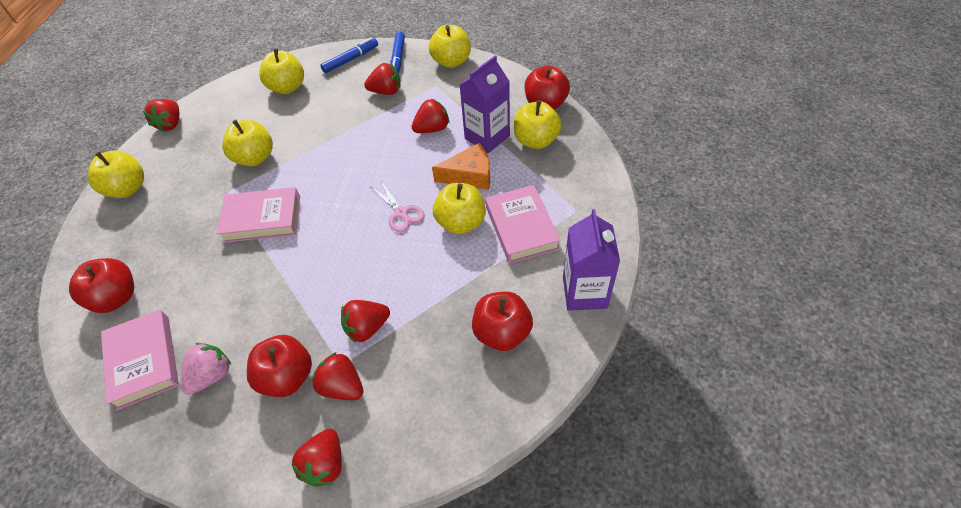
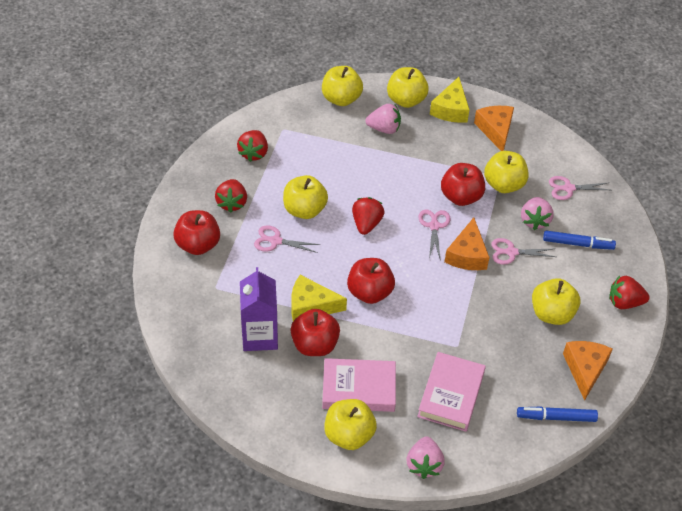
orange cheese: 1 -> 3
pink book: 3 -> 2
pink scissors: 1 -> 4
pink strawberry: 1 -> 3
purple carton: 2 -> 1
red strawberry: 6 -> 4
yellow cheese: 0 -> 2

